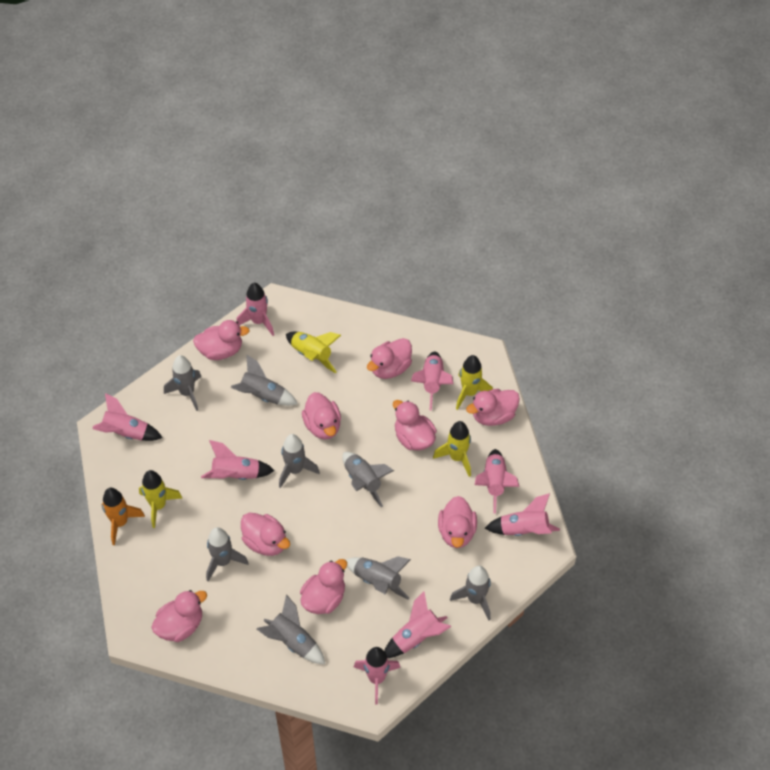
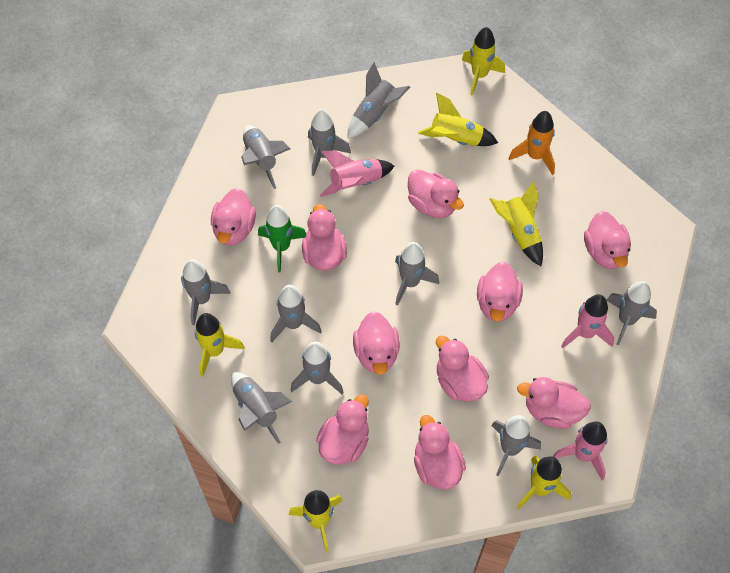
green rocket: 0 -> 1
grey rocket: 8 -> 10
pink duck: 9 -> 10
pink rocket: 8 -> 3
yellow rocket: 4 -> 6

